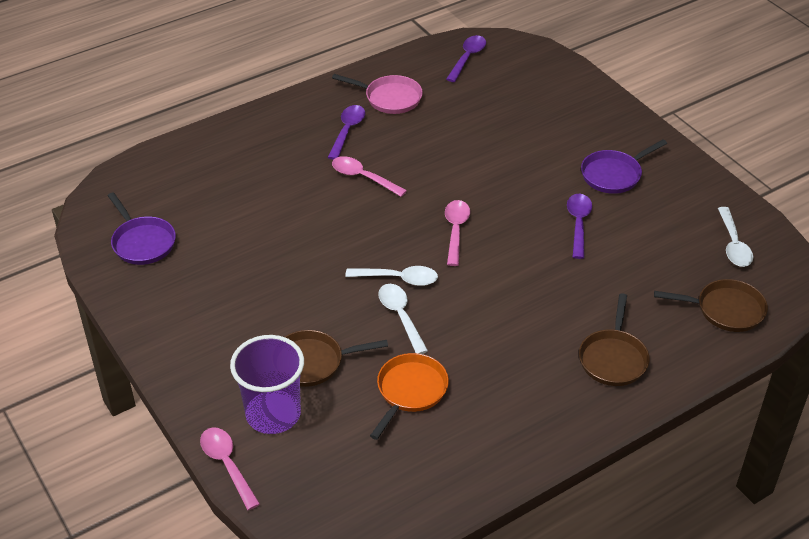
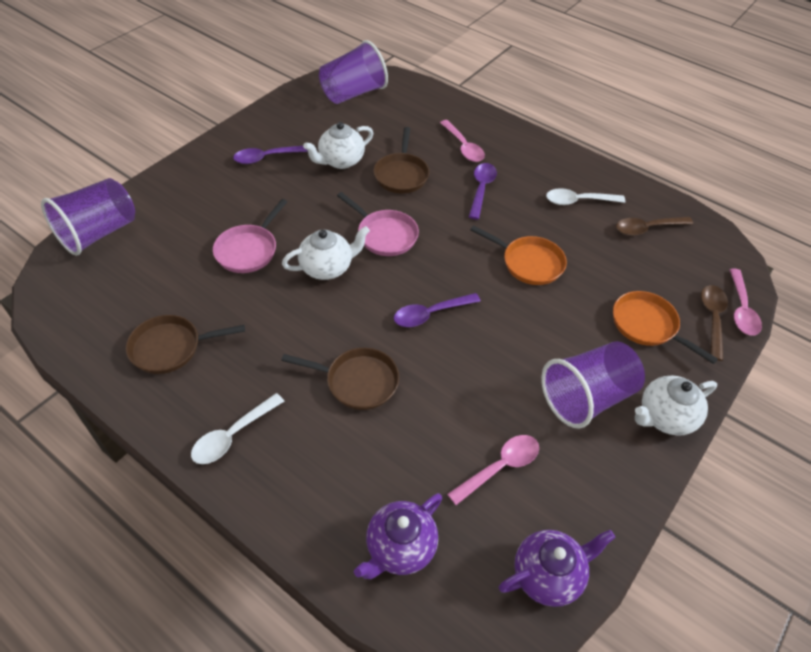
brown spoon: 0 -> 2
orange pan: 1 -> 2
pink pan: 1 -> 2
purple cup: 1 -> 3
purple pan: 2 -> 0
purple teapot: 0 -> 2
white spoon: 3 -> 2
white teapot: 0 -> 3

